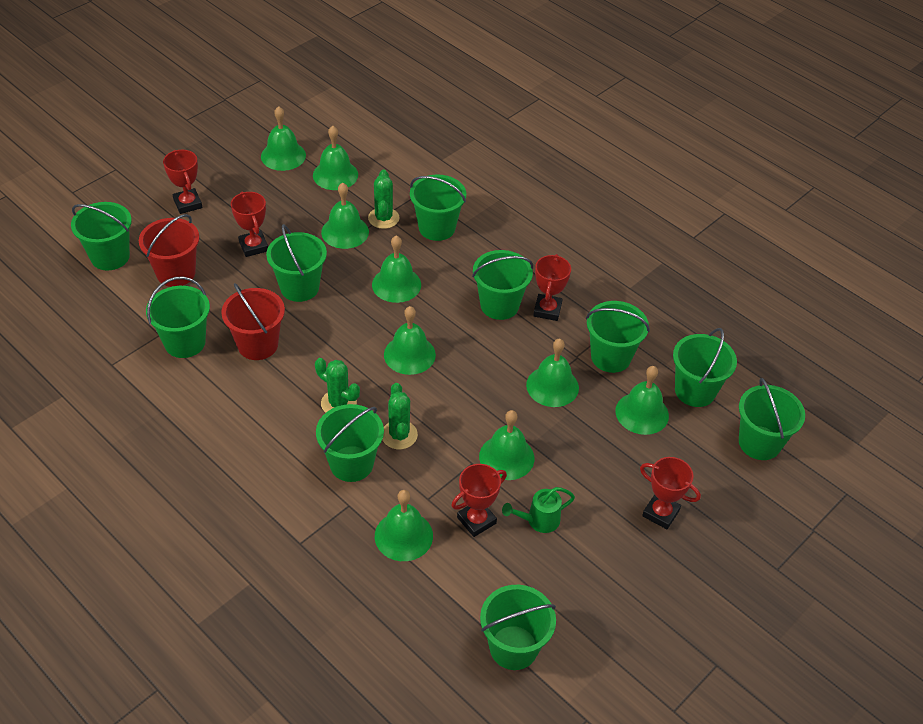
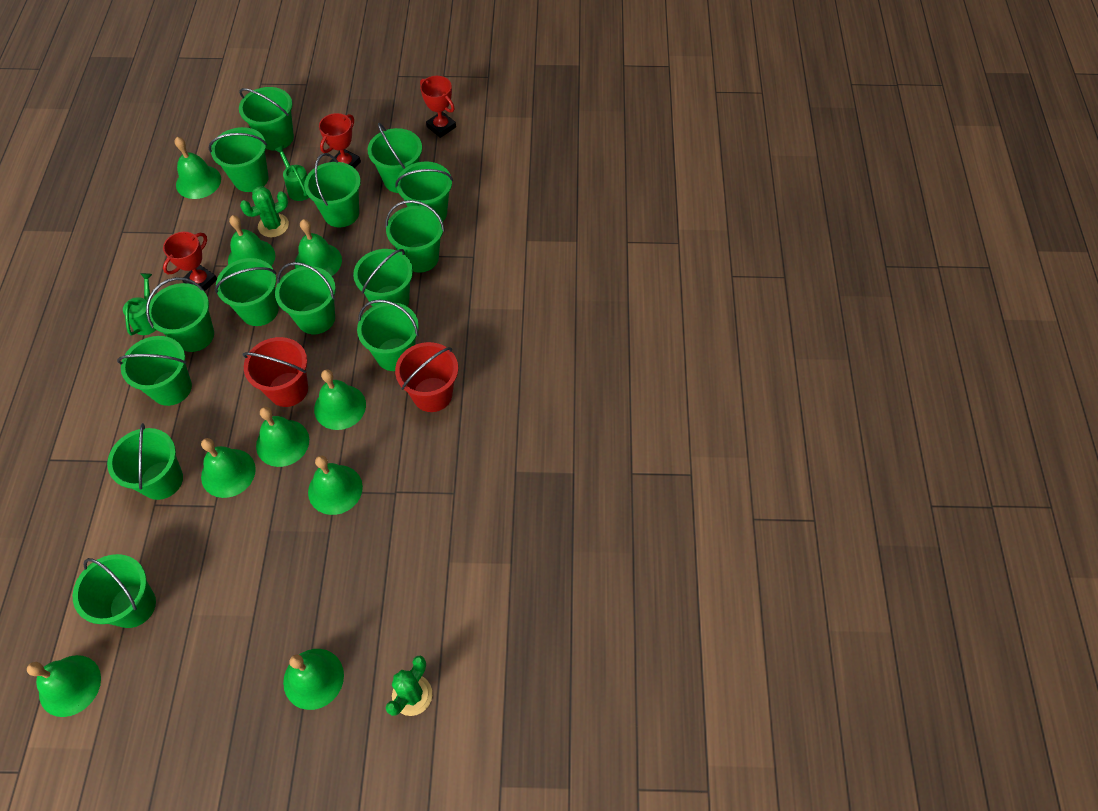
green bucket: 10 -> 14
green cactus: 3 -> 2
green watering can: 1 -> 2
red trophy: 5 -> 3

